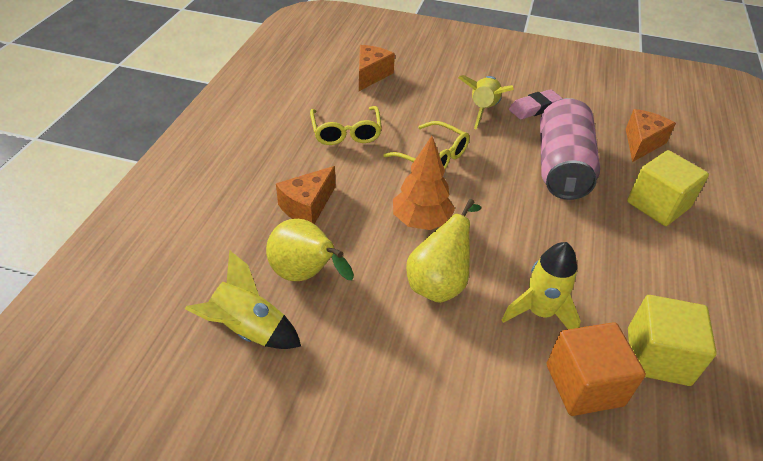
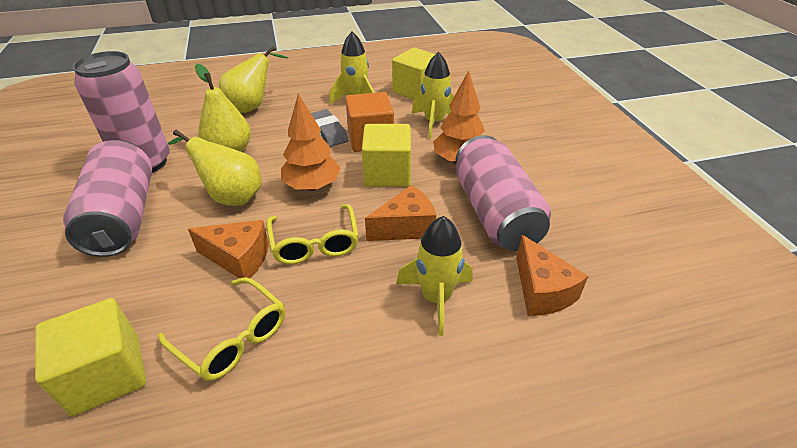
grey eraser: 0 -> 1
orange tree: 1 -> 2
pink can: 1 -> 3
pink eraser: 1 -> 0
yellow cube: 2 -> 3
yellow pear: 2 -> 3

